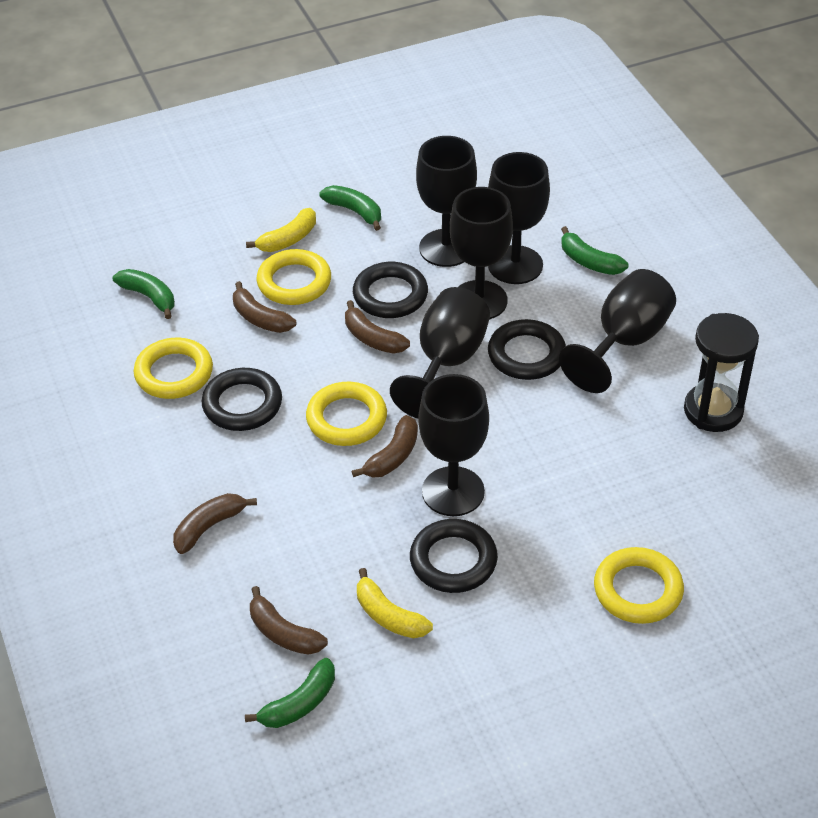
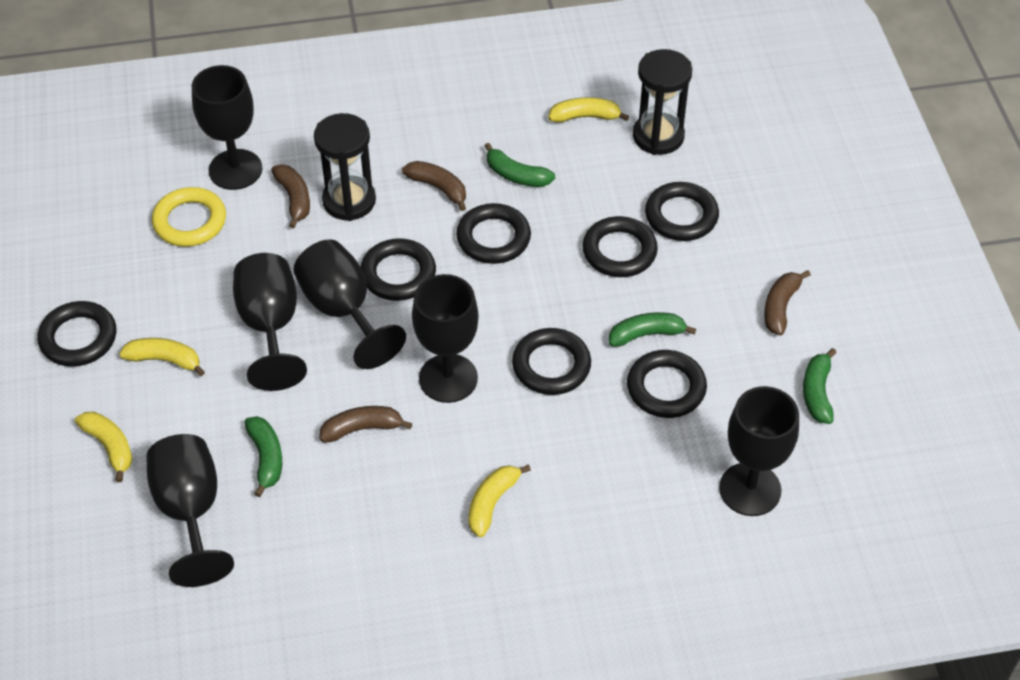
black hourglass: 1 -> 2
black ring: 4 -> 7
brown banana: 5 -> 4
yellow banana: 2 -> 4
yellow ring: 4 -> 1

